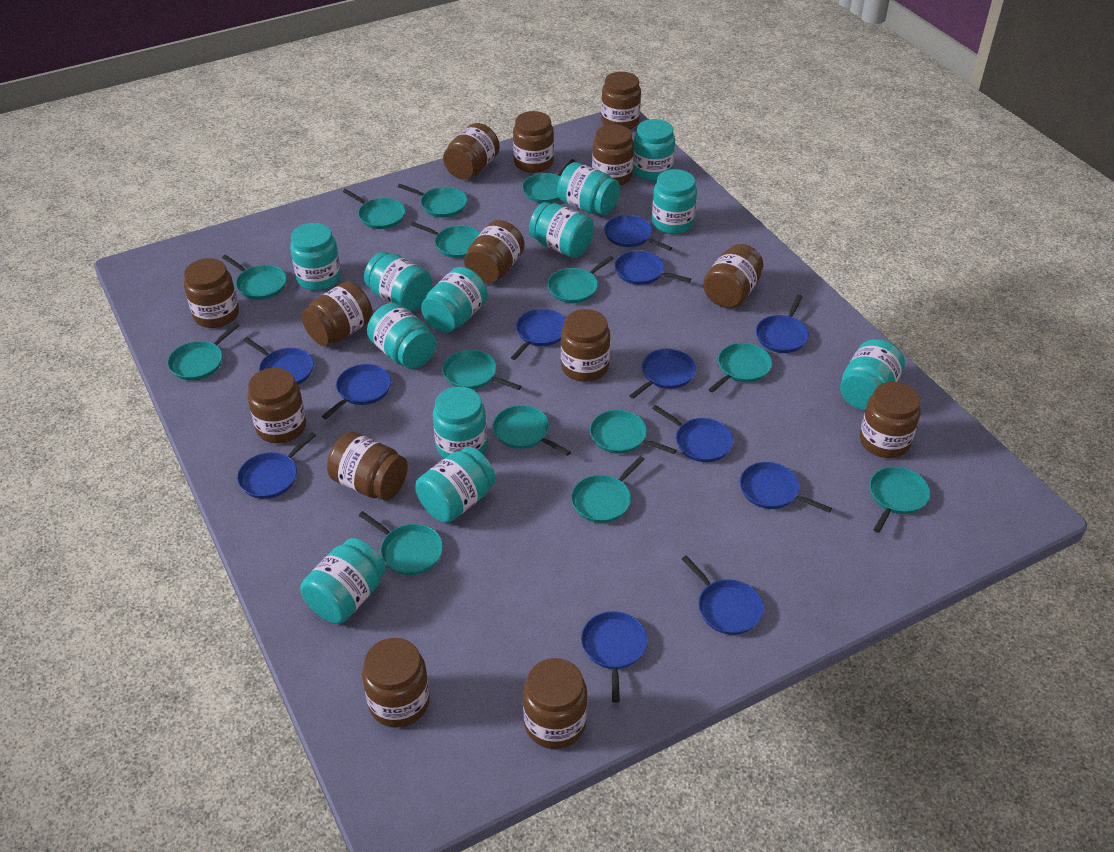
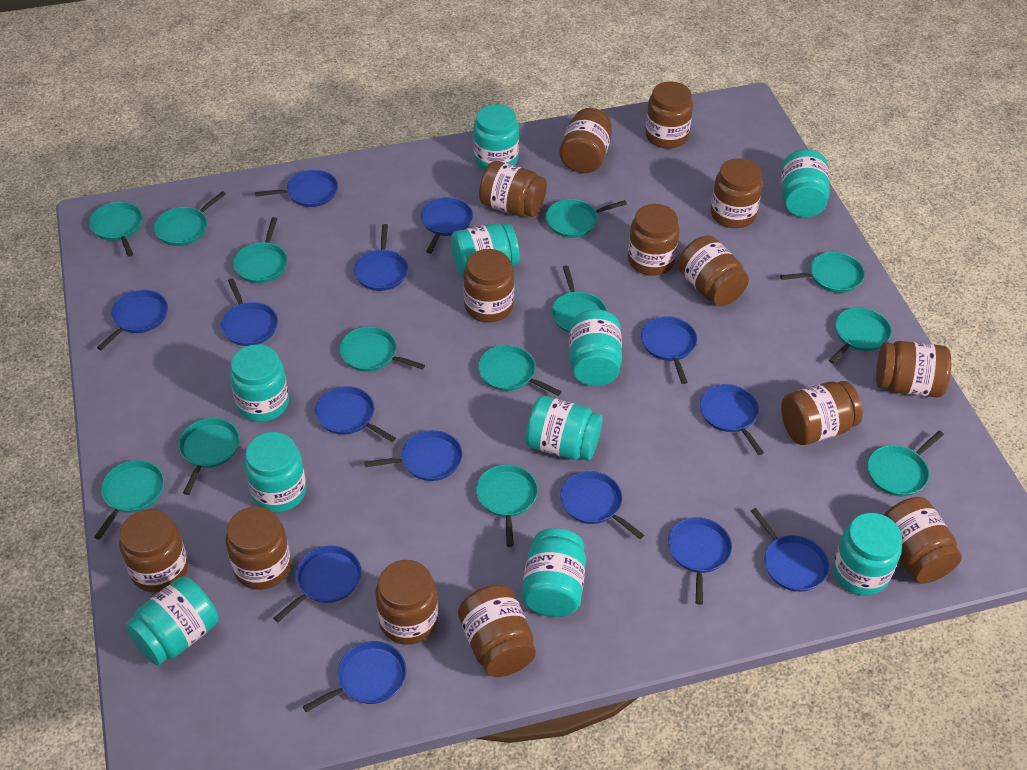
blue pan: 12 -> 14
turquoise jar: 12 -> 10
turquoise pan: 14 -> 13

